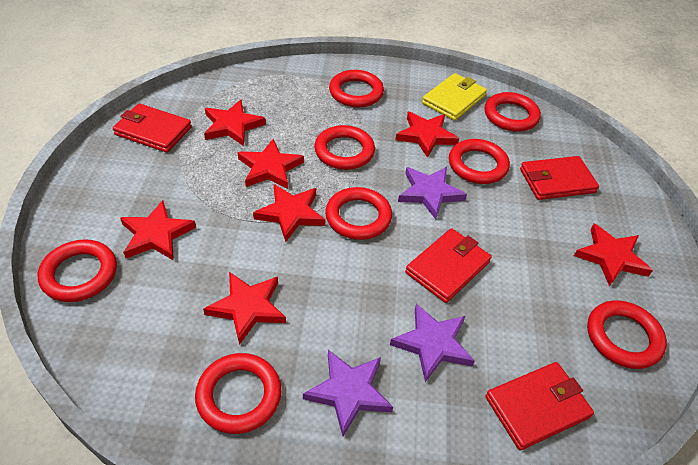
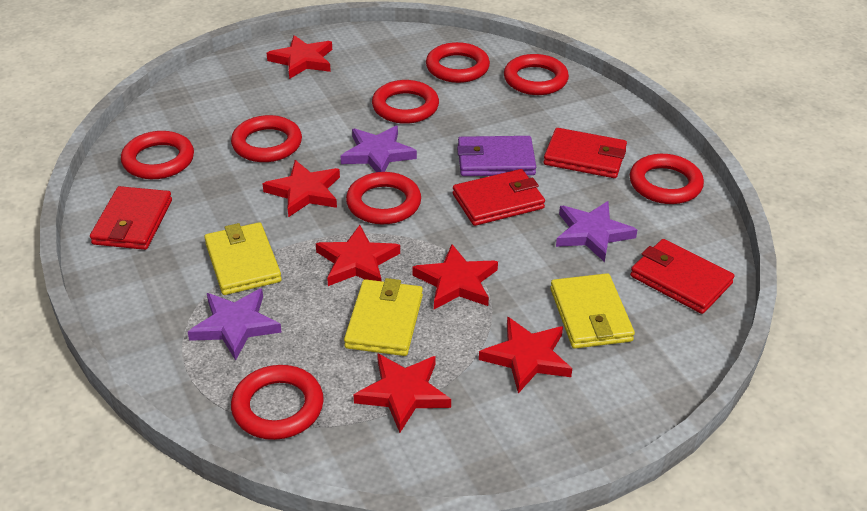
purple wallet: 0 -> 1
red star: 7 -> 6
yellow wallet: 1 -> 3

